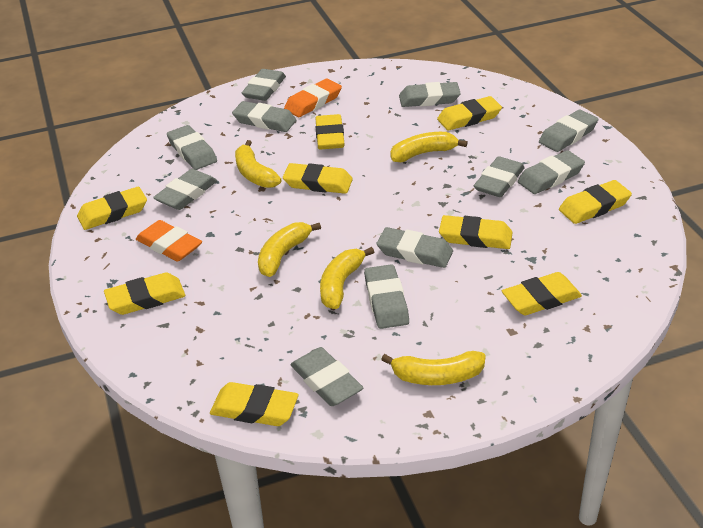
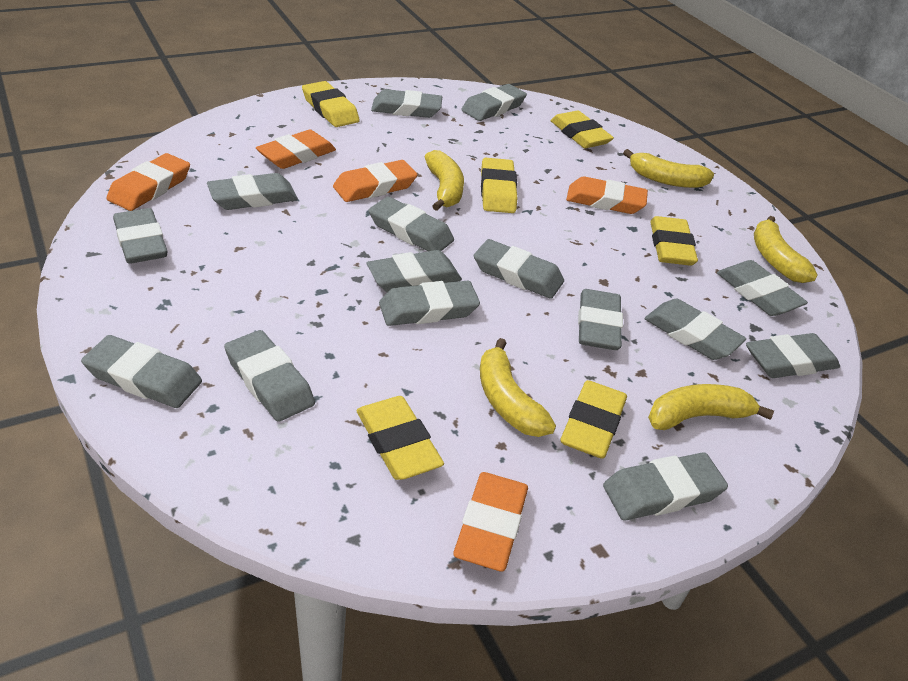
grey eraser: 11 -> 15
orange eraser: 2 -> 5
yellow eraser: 9 -> 6

